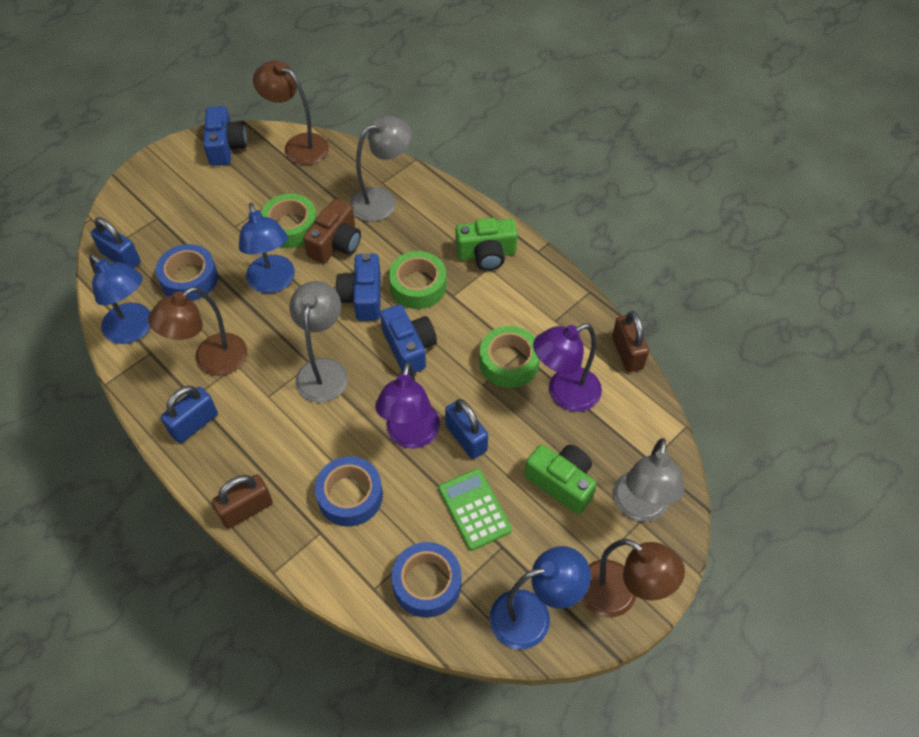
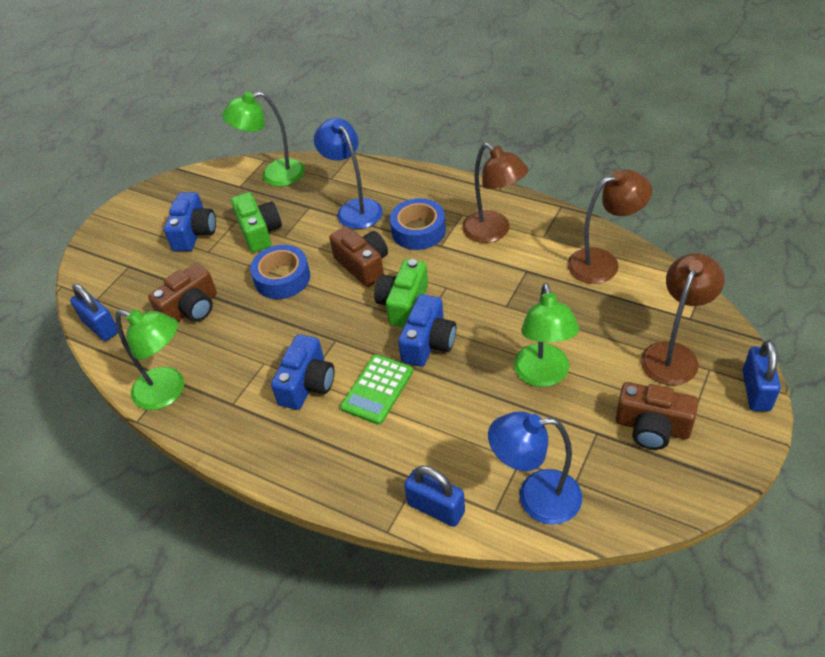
blue lamp: 3 -> 2
blue tape: 3 -> 2
brown camera: 1 -> 3
brown padlock: 2 -> 0
green lamp: 0 -> 3
green tape: 3 -> 0
grey lamp: 3 -> 0
purple lamp: 2 -> 0

